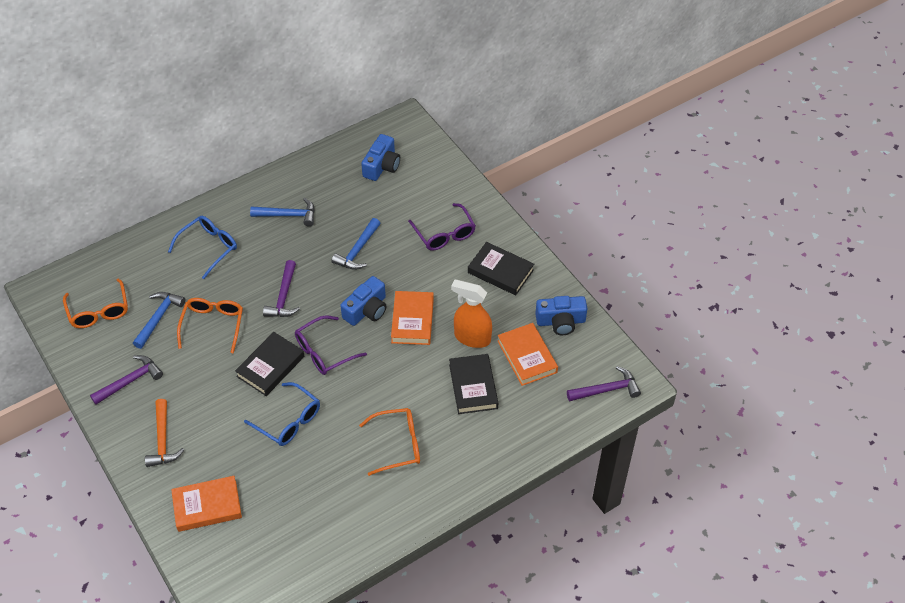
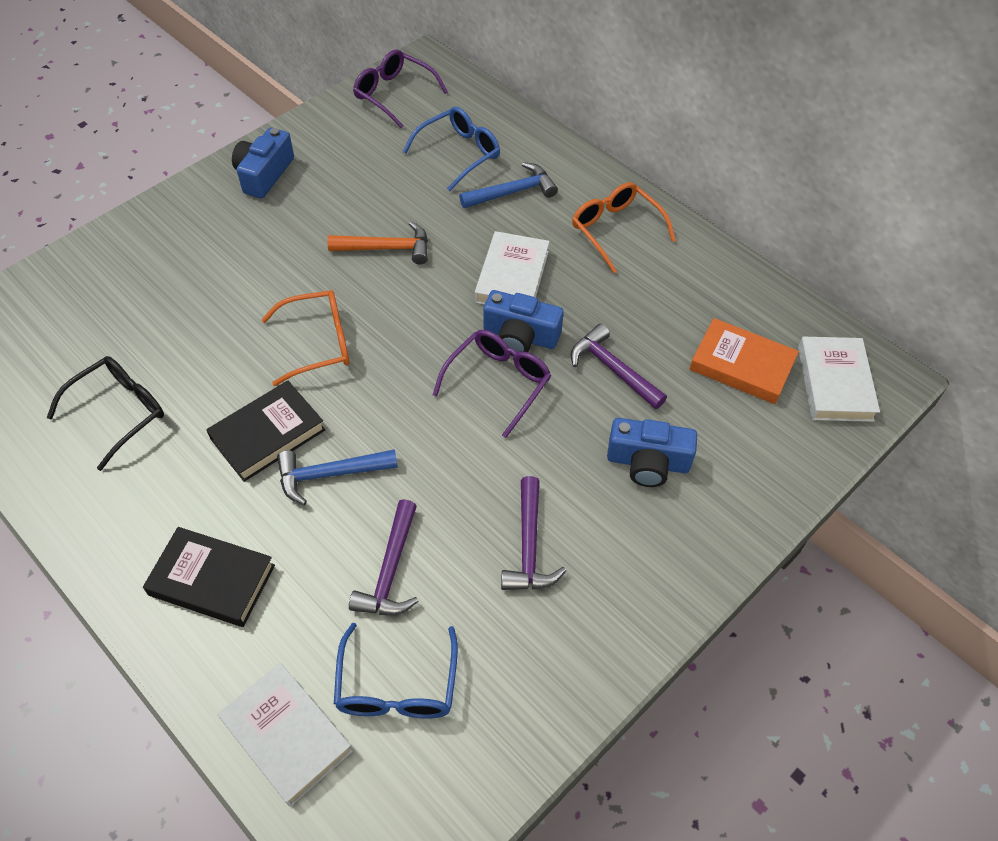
black book: 3 -> 2
black glasses: 0 -> 1
blue hammer: 3 -> 2
orange book: 3 -> 1
orange glasses: 3 -> 2
orange spray bottle: 1 -> 0
white book: 0 -> 3

